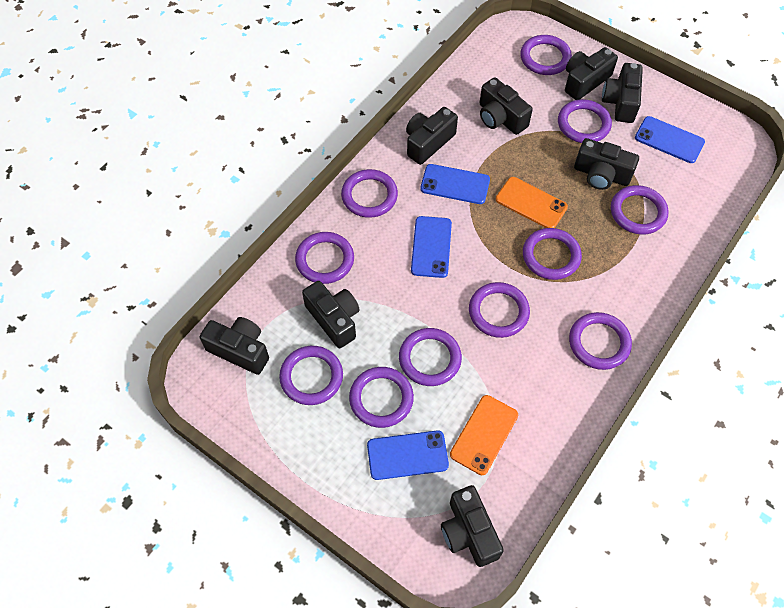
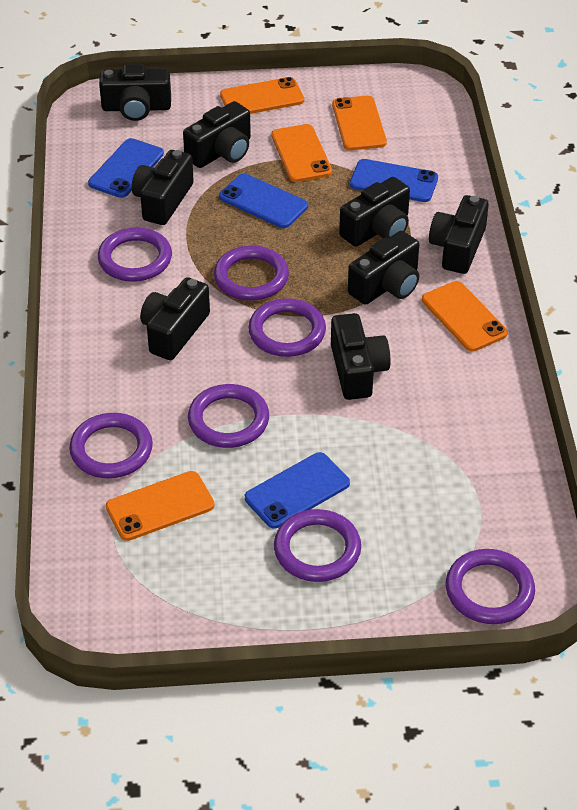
orange phone: 2 -> 5
purple ring: 11 -> 7

